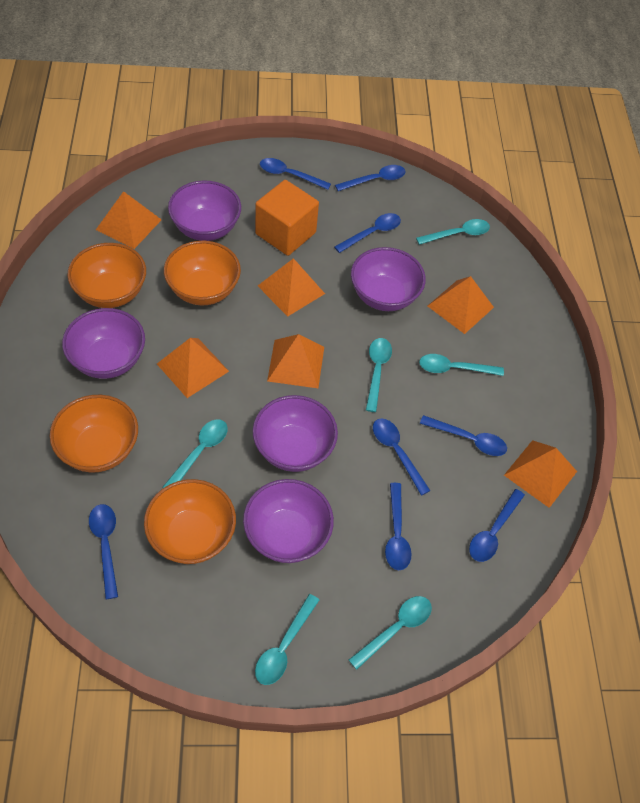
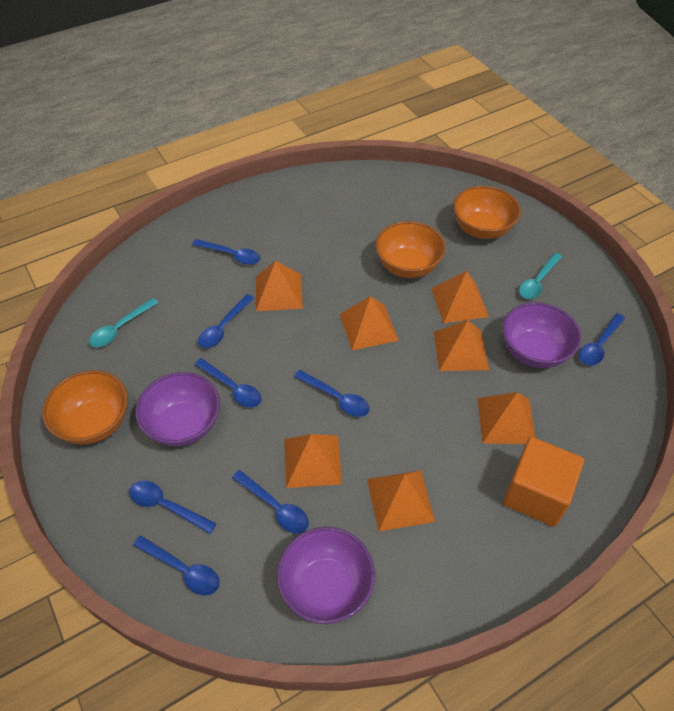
orange bowl: 4 -> 3
orange pyramid: 6 -> 7
purple bowl: 5 -> 3
turquoise spoon: 6 -> 2

